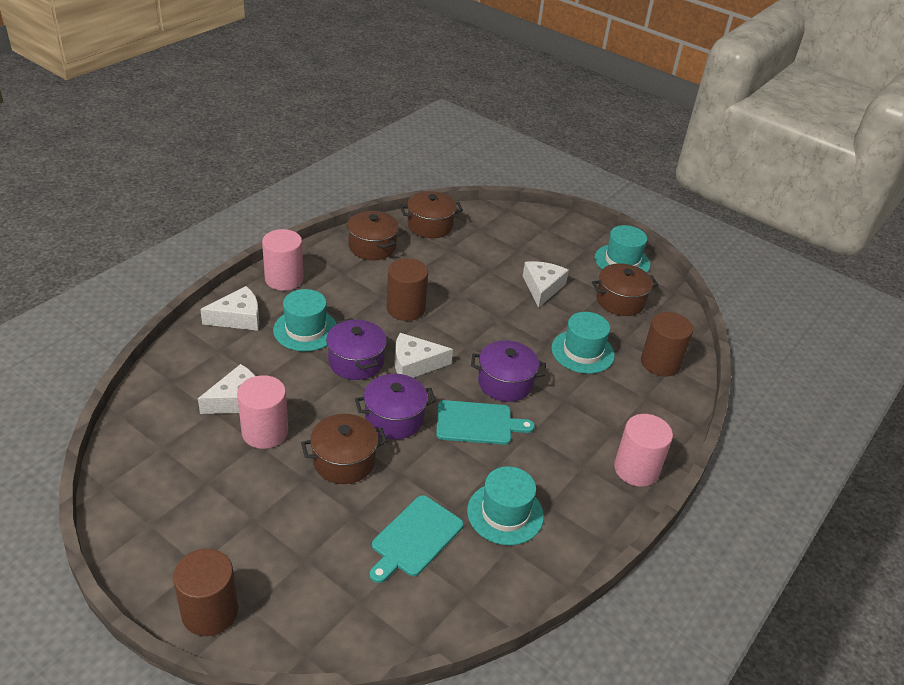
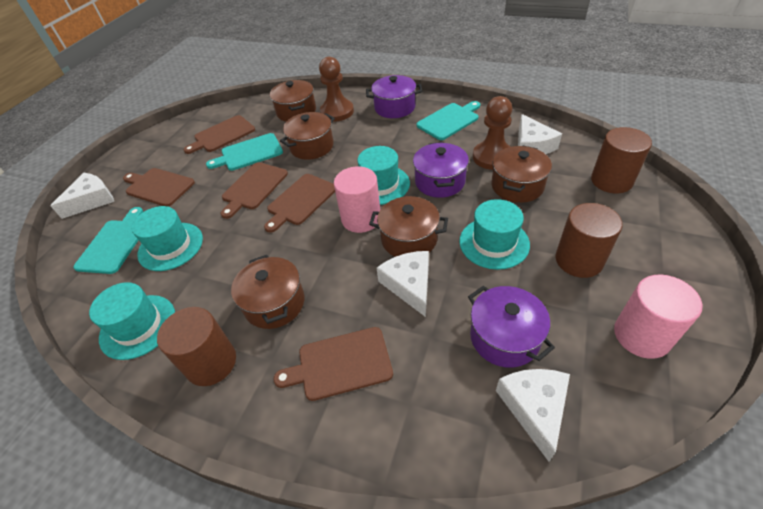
brown cutting board: 0 -> 5
brown pawn: 0 -> 2
brown pot: 4 -> 5
pink cylinder: 3 -> 2
turquoise cutting board: 2 -> 3

